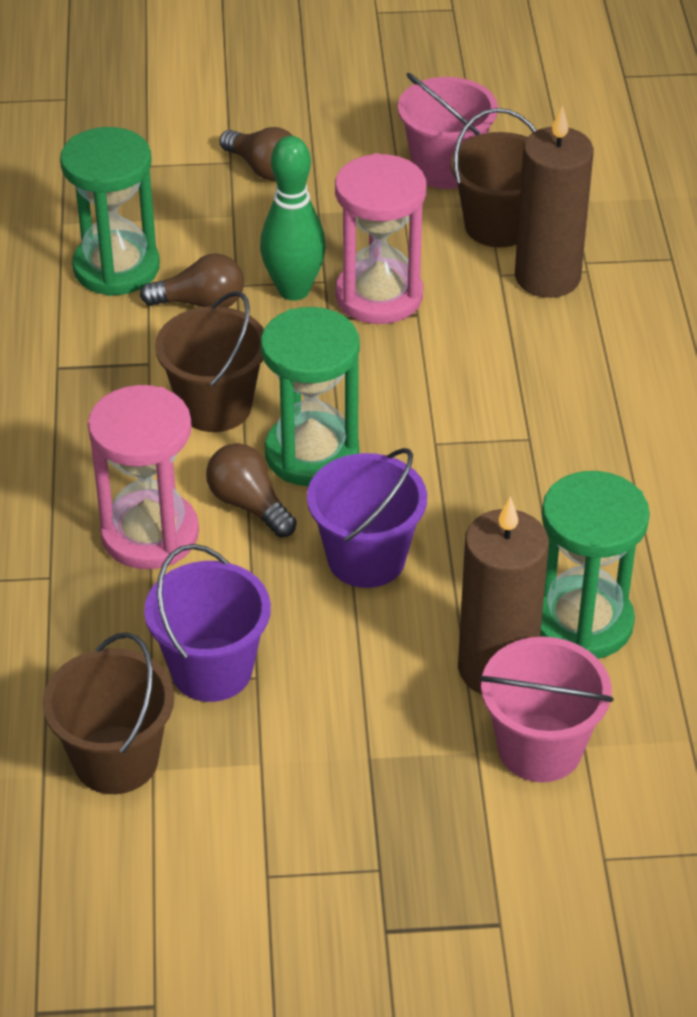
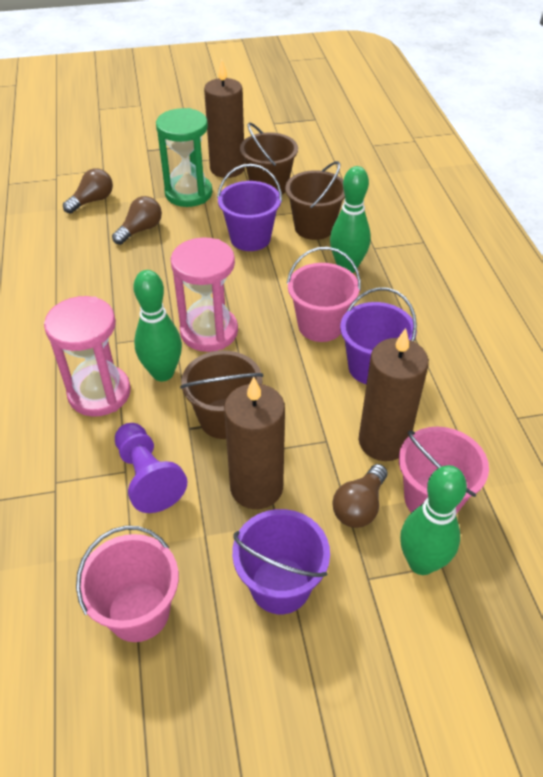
brown candle: 2 -> 3
green bowling pin: 1 -> 3
green hourglass: 3 -> 1
pink bucket: 2 -> 3
purple bucket: 2 -> 3
purple pawn: 0 -> 1

